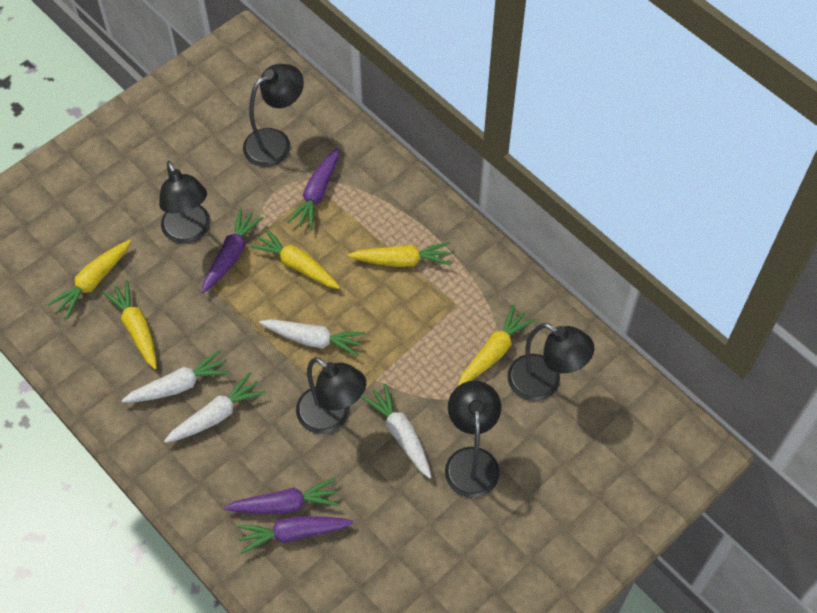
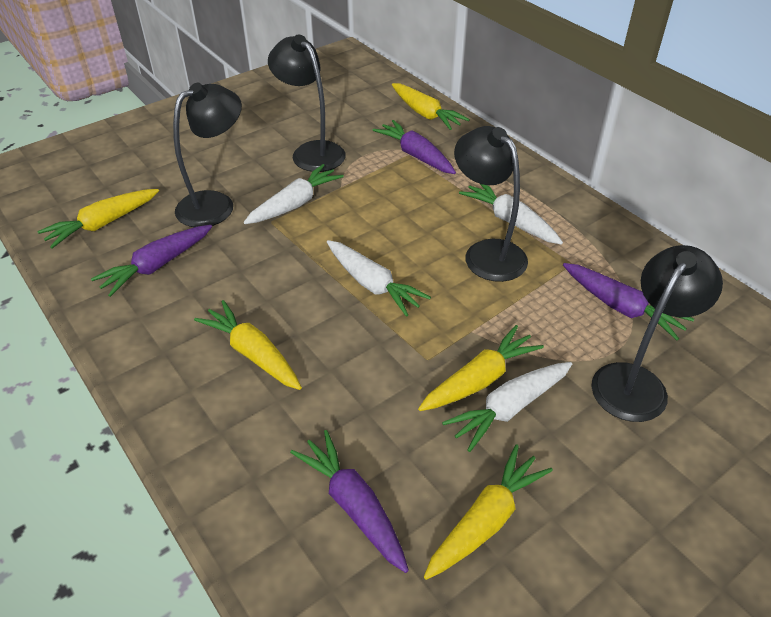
black lamp: 5 -> 4

